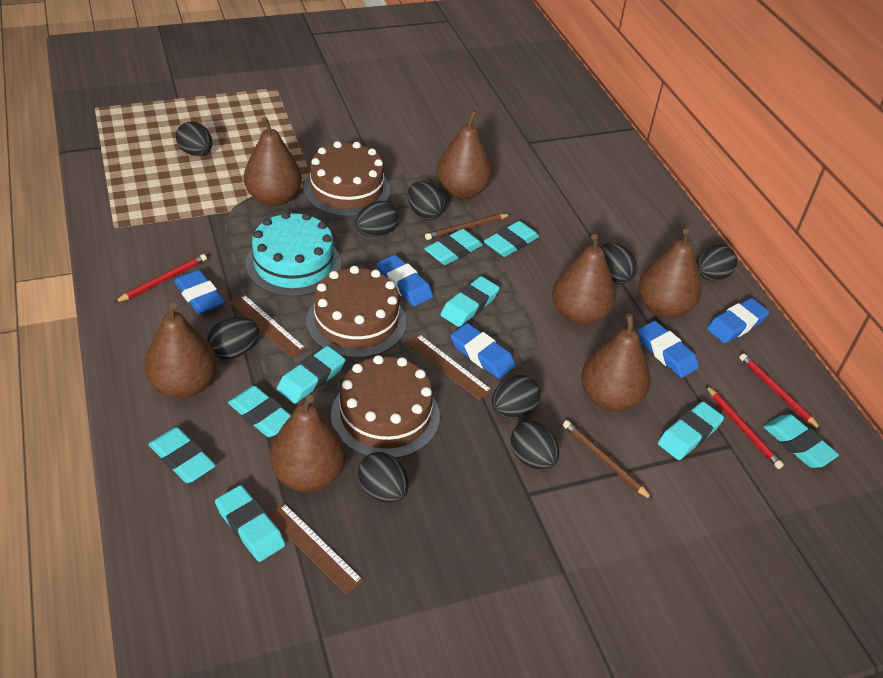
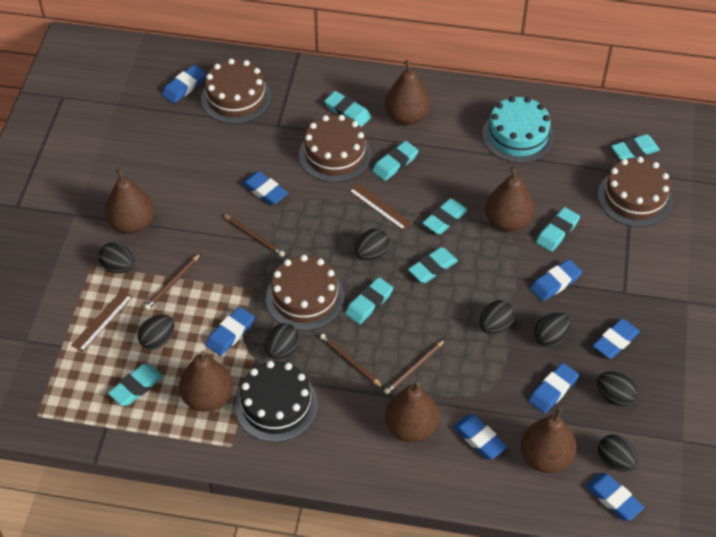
black cake: 0 -> 1
black egg: 9 -> 8
blue eraser: 5 -> 8
brown cake: 3 -> 4
brown pear: 7 -> 6
brown pencil: 2 -> 4
brown ruler: 3 -> 2
red pencil: 3 -> 0
turquoise eraser: 9 -> 8

